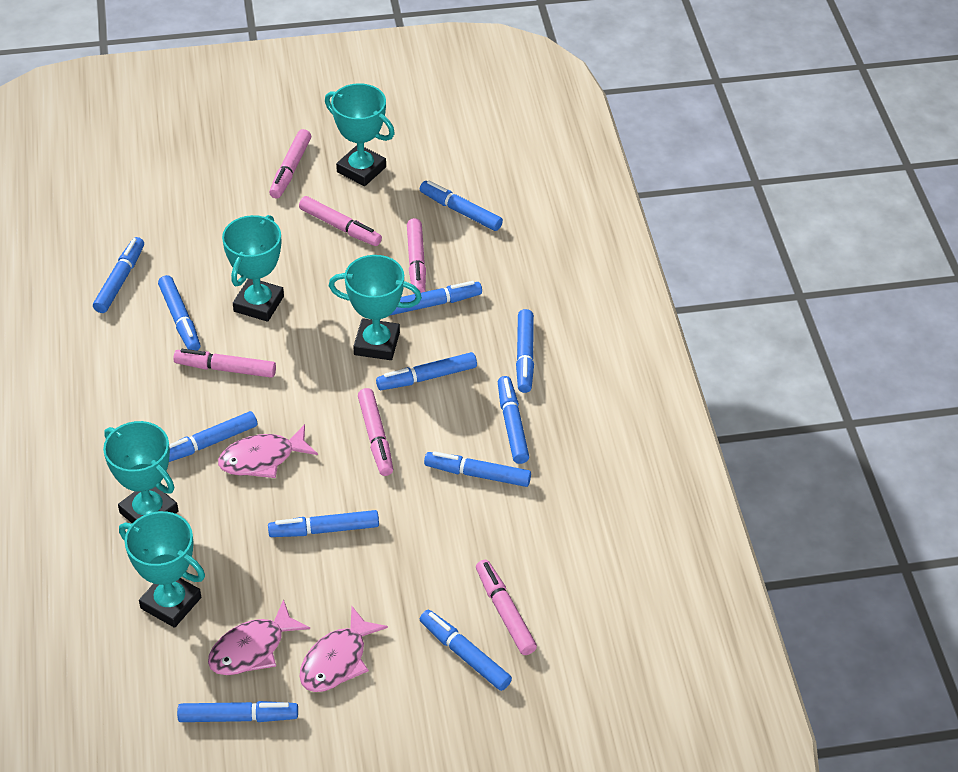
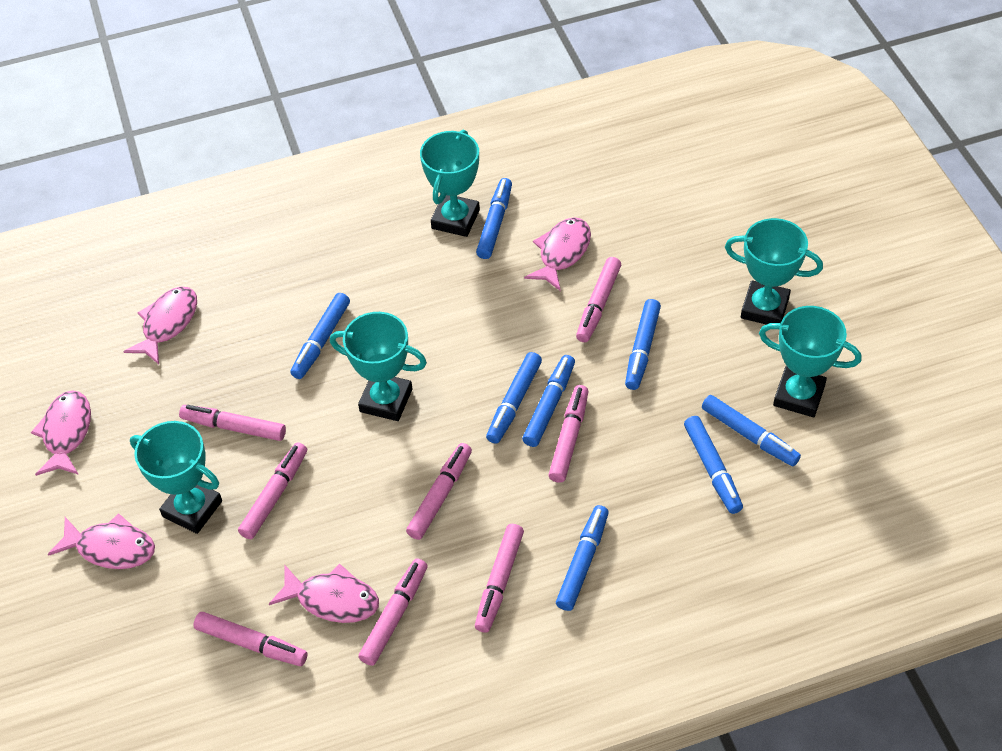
blue marker: 12 -> 8
pink fish: 3 -> 5
pink marker: 6 -> 8

